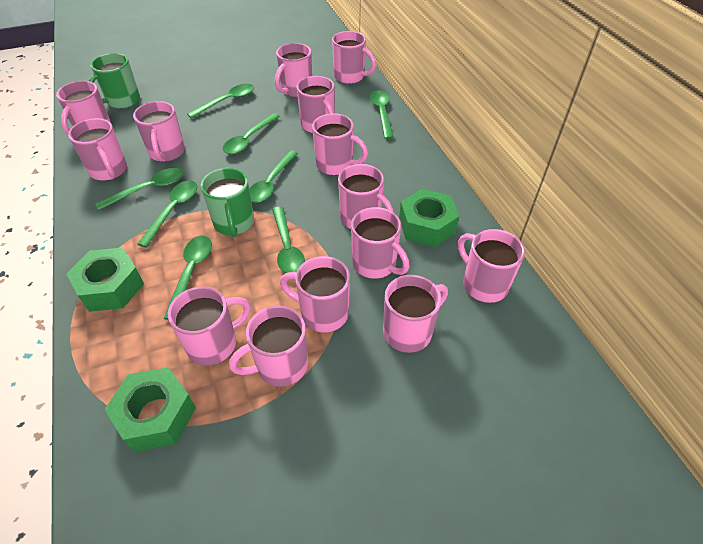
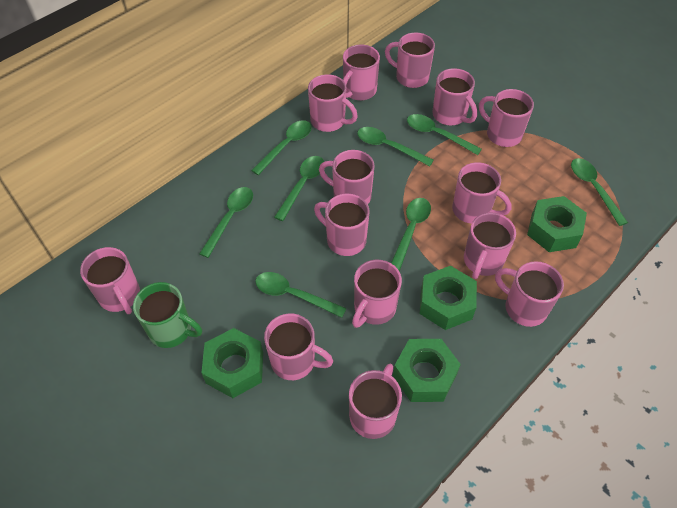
green mug: 2 -> 1
green nut: 3 -> 4

